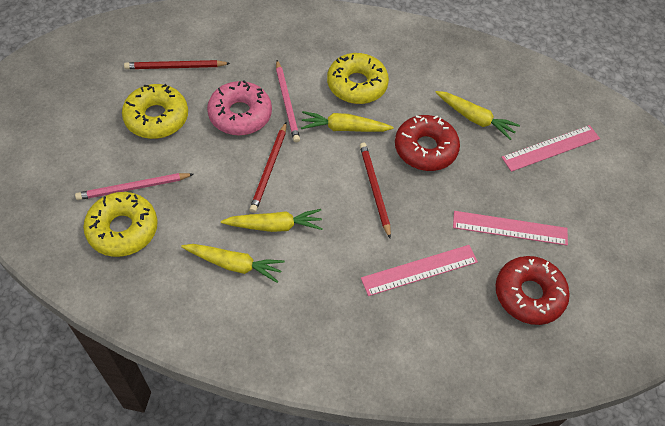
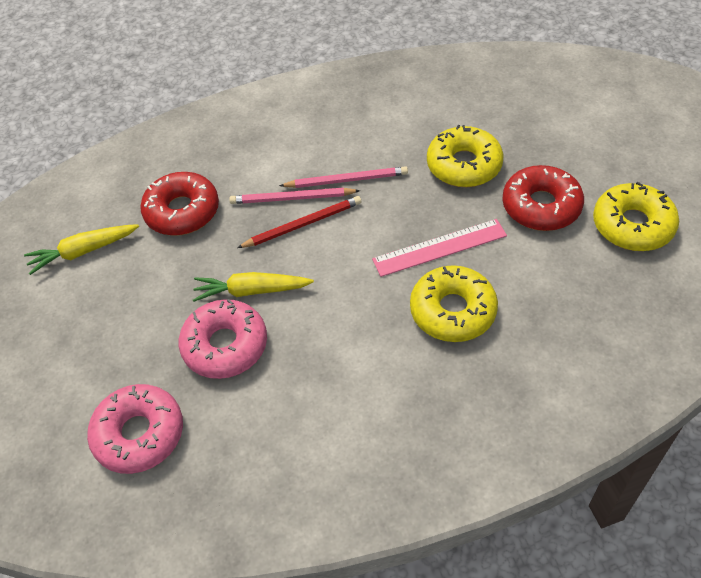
pink donut: 1 -> 2
pink ruler: 3 -> 1
red pencil: 3 -> 1
yellow carrot: 4 -> 2

